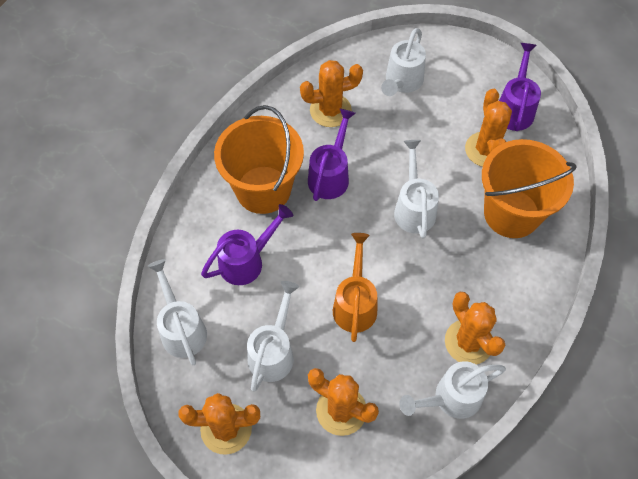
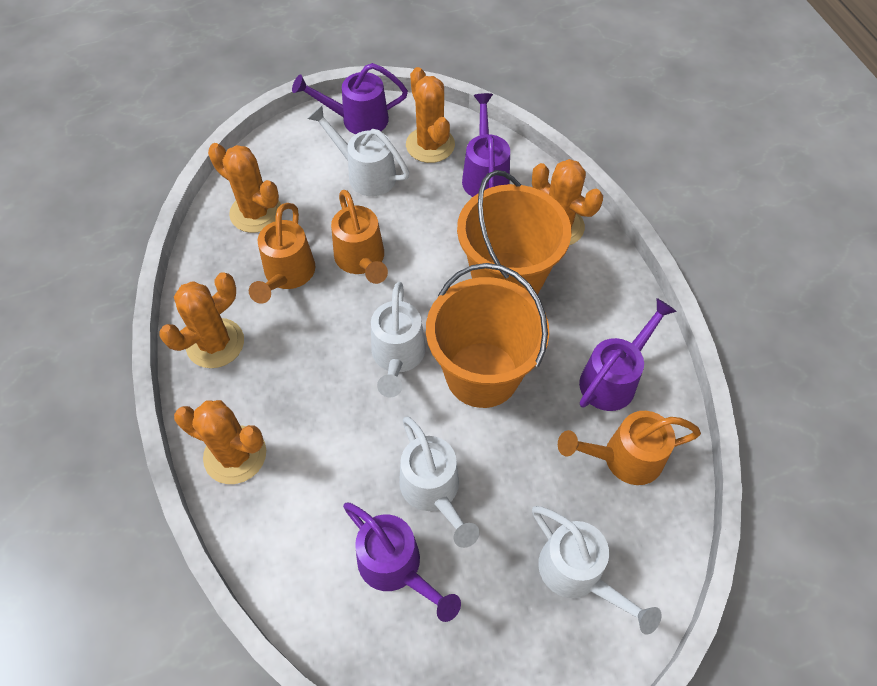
orange watering can: 1 -> 3
purple watering can: 3 -> 4
white watering can: 5 -> 4

